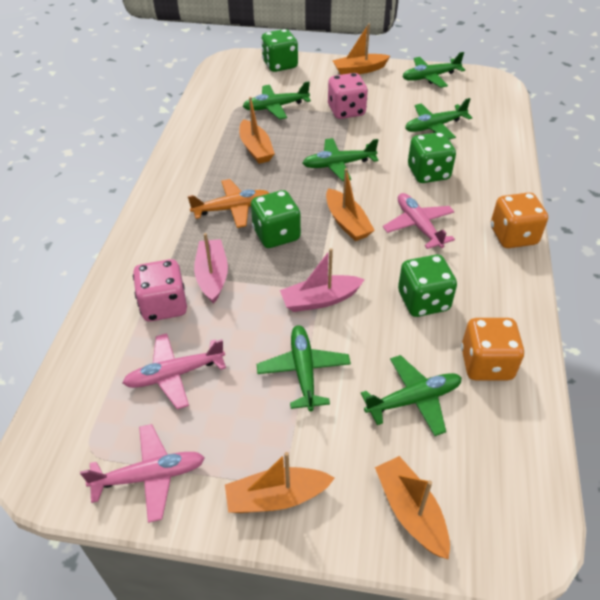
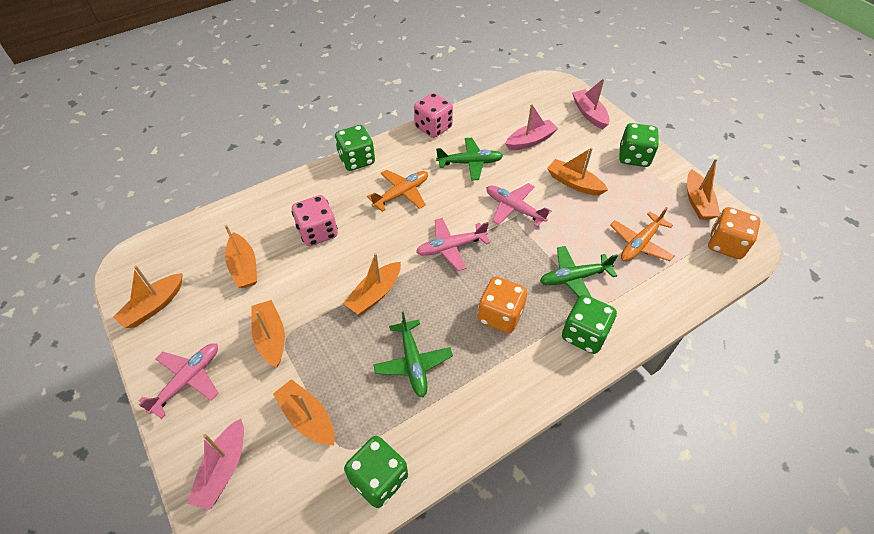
green plane: 6 -> 3
orange boat: 5 -> 7
orange plane: 1 -> 2
pink boat: 2 -> 3

